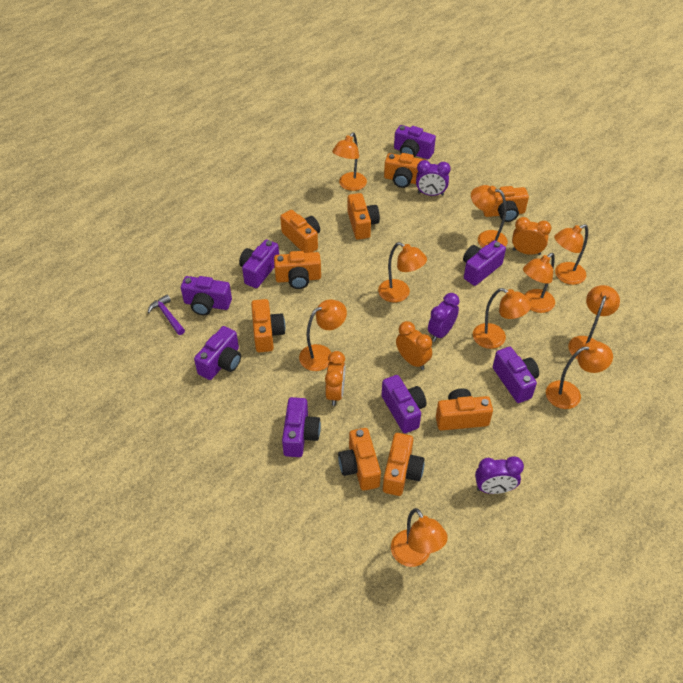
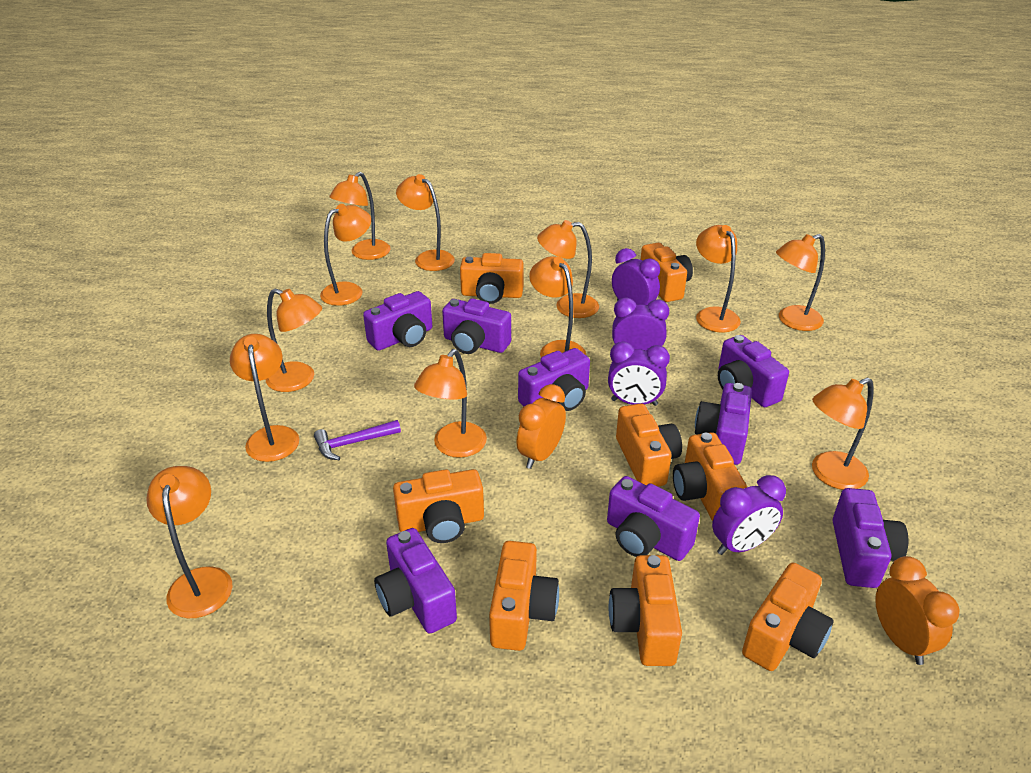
orange camera: 9 -> 8
orange clock: 3 -> 2
orange lamp: 10 -> 12
purple clock: 3 -> 4

